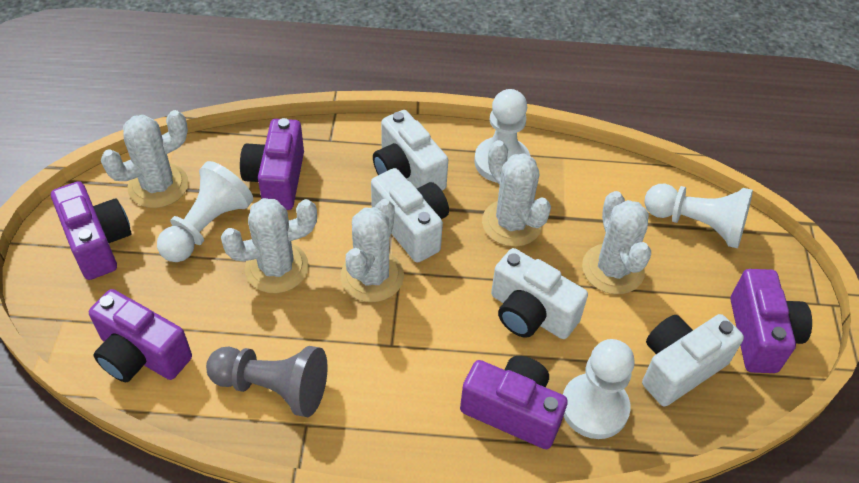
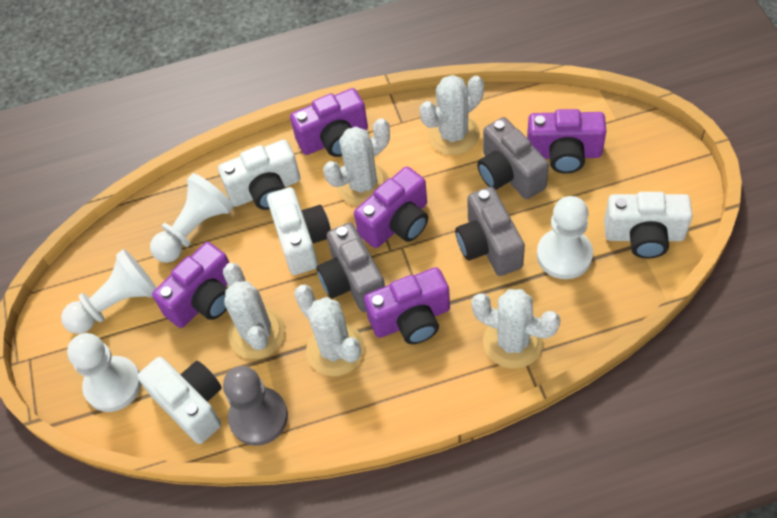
grey camera: 0 -> 3

